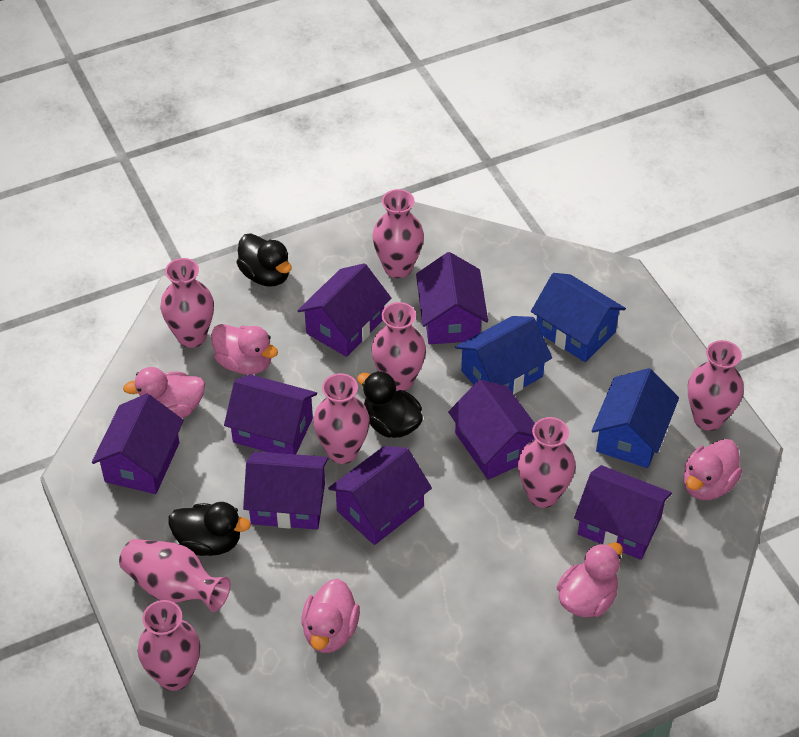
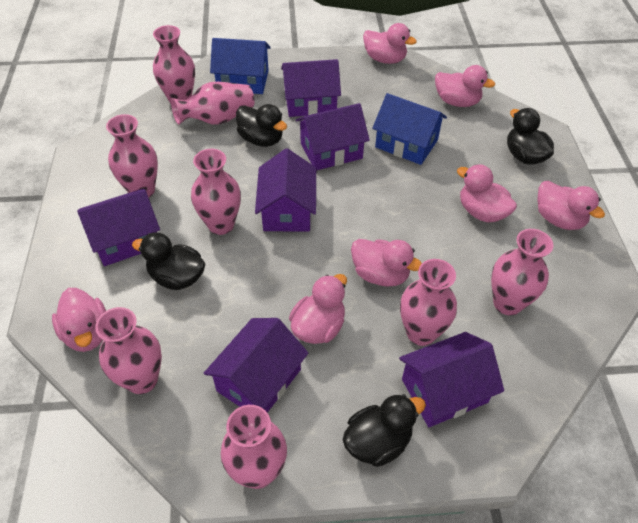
black duck: 3 -> 4
blue house: 3 -> 2
pink duck: 5 -> 7
purple house: 8 -> 6

